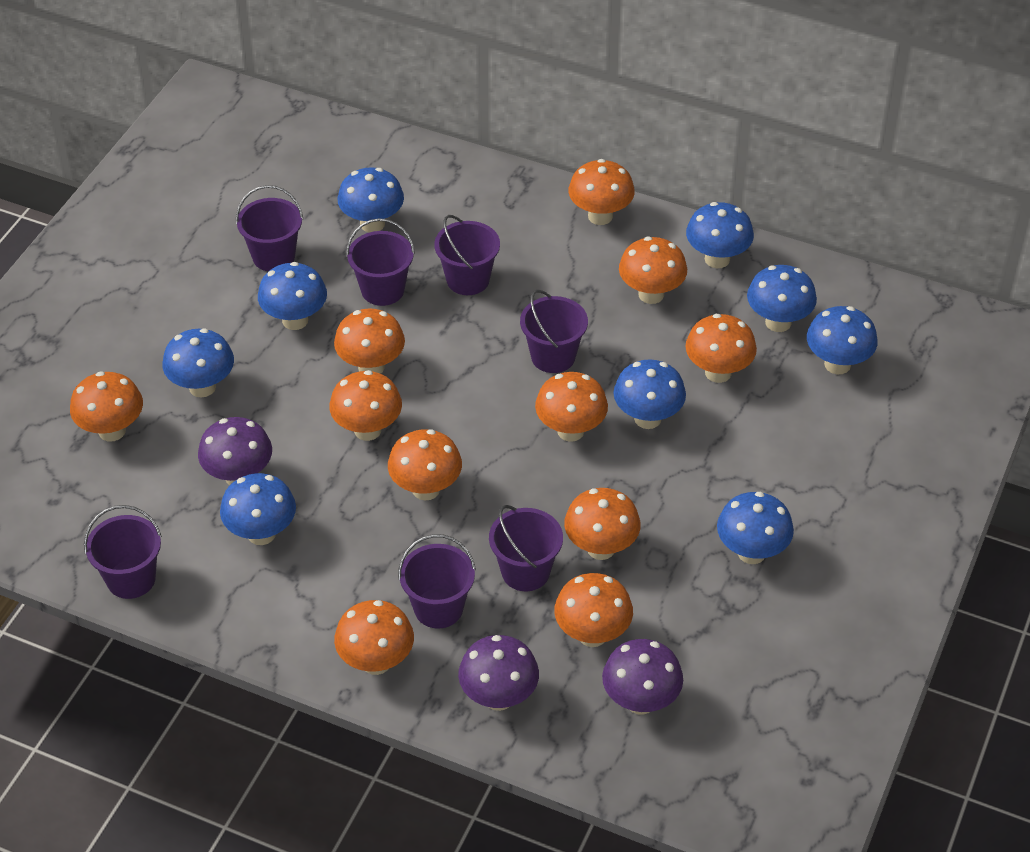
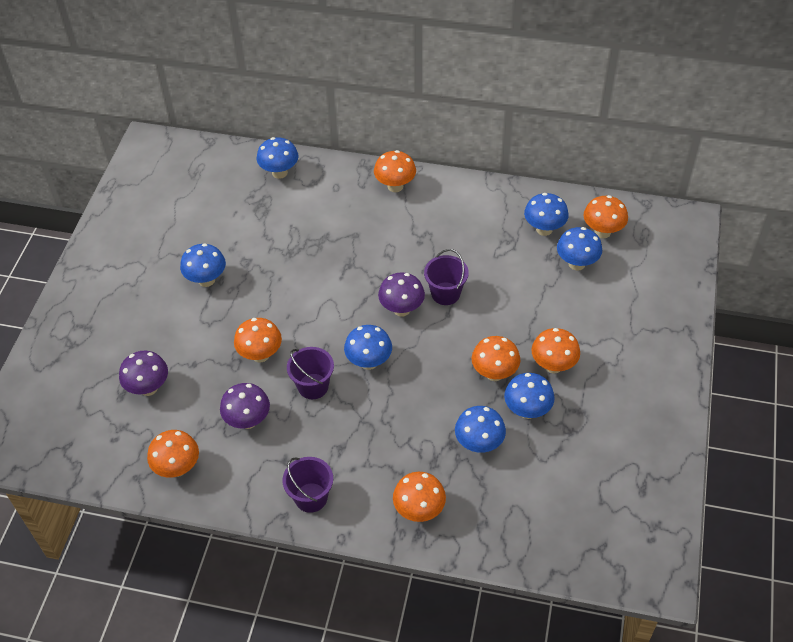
blue mushroom: 9 -> 7
orange mushroom: 11 -> 7
purple bucket: 7 -> 3

